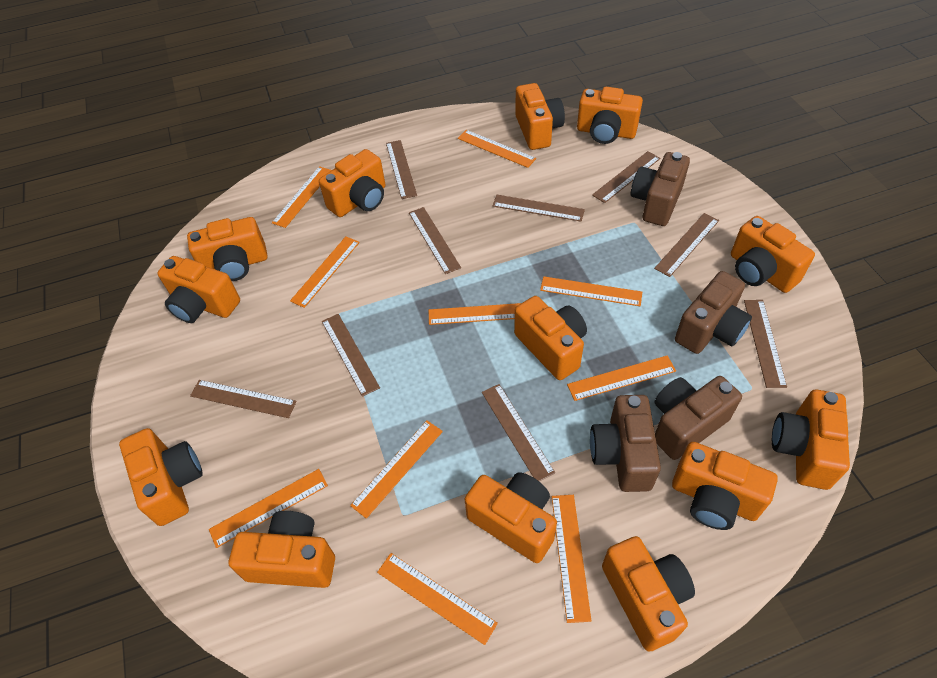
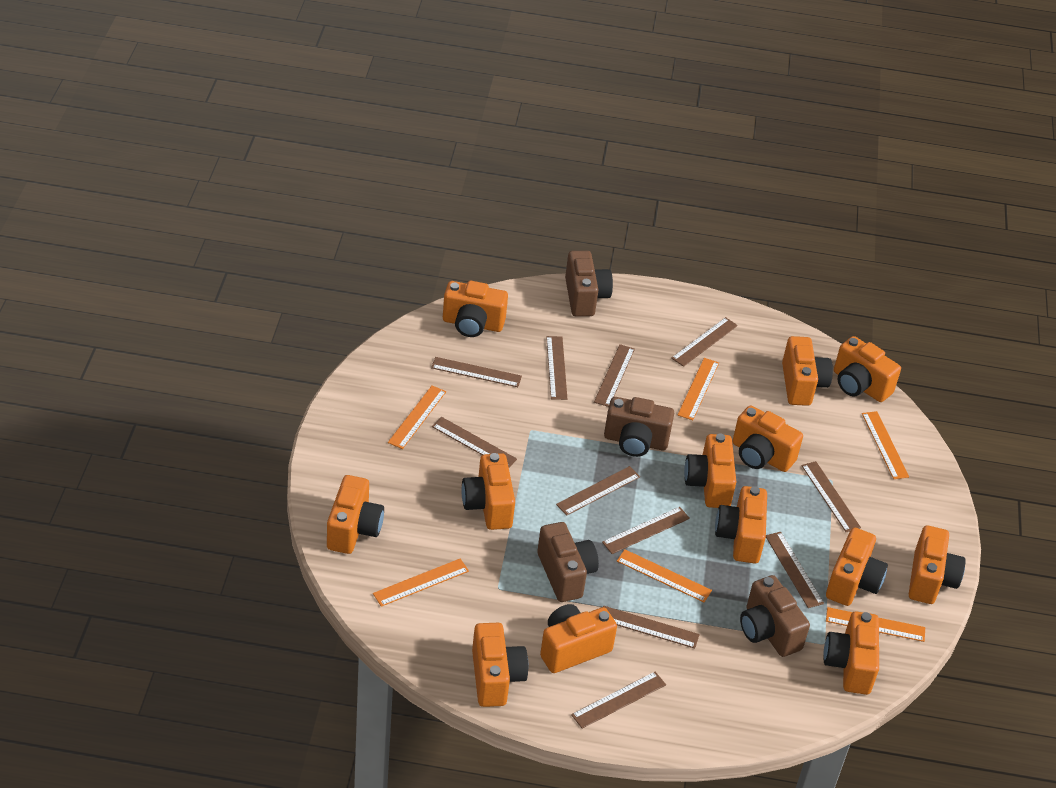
brown ruler: 9 -> 11
orange ruler: 10 -> 6

